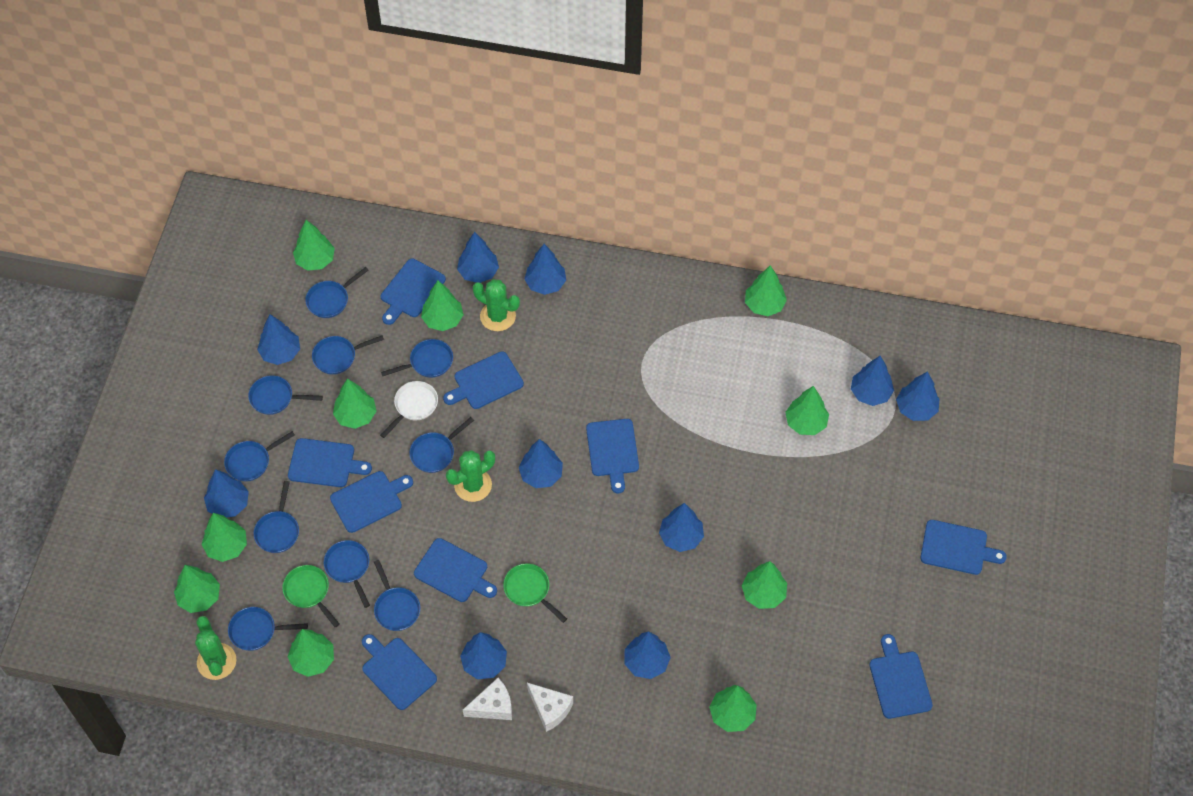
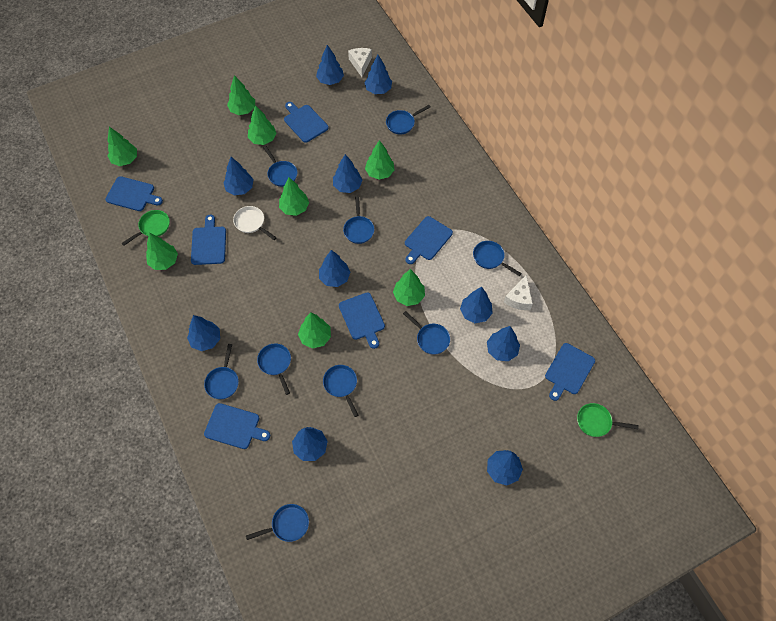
blue cutting board: 9 -> 7
blue pan: 10 -> 9
green cactus: 3 -> 0
green tree: 10 -> 8

